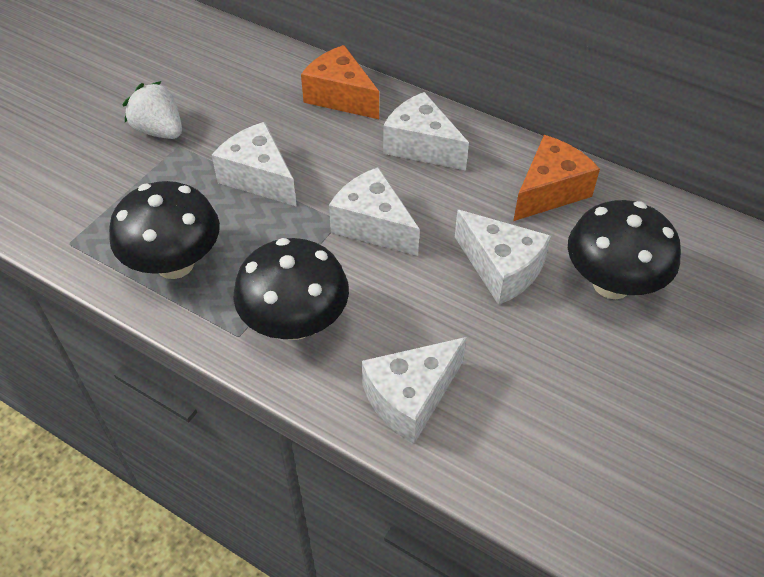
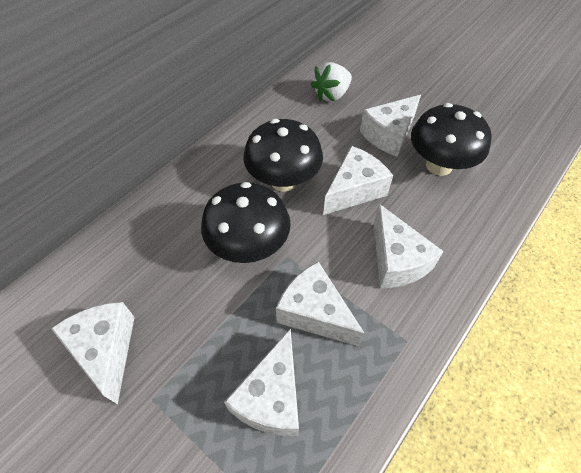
orange cheese: 2 -> 0
white cheese: 5 -> 6

